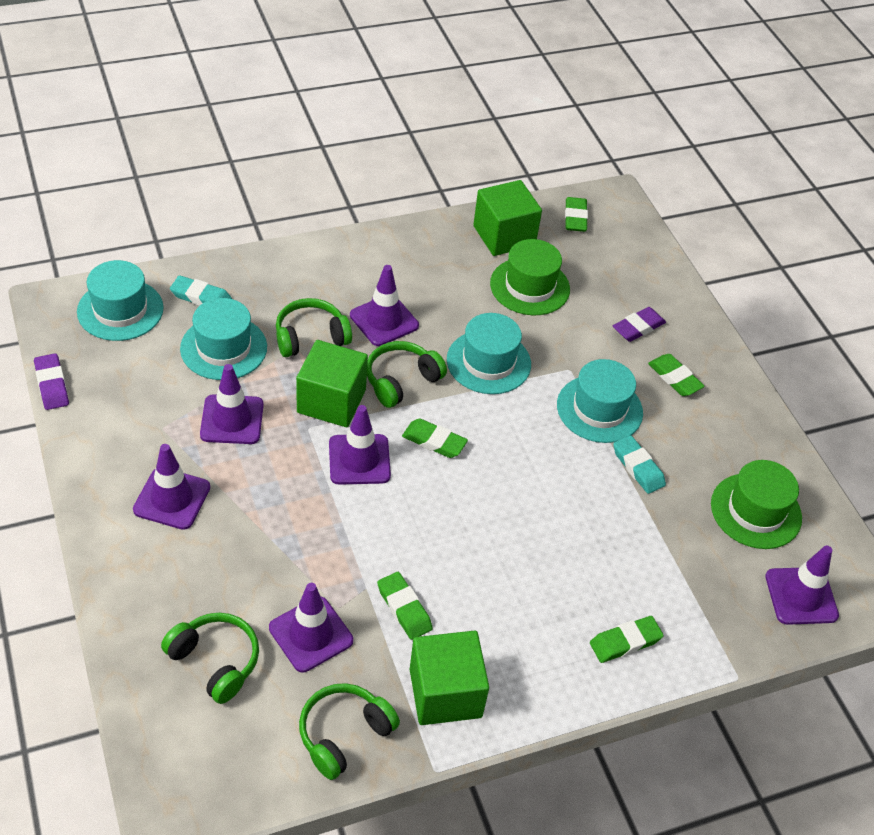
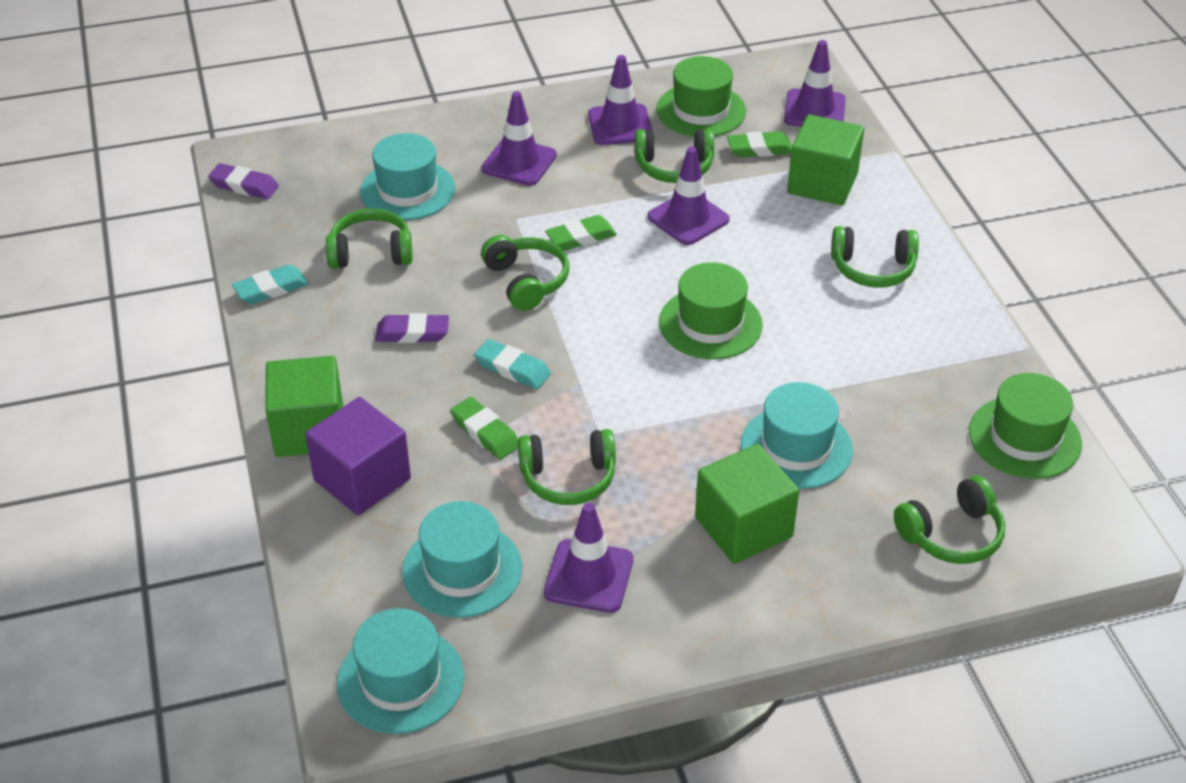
green eraser: 5 -> 3
green hat: 2 -> 3
green headphones: 4 -> 6
purple cube: 0 -> 1
purple traffic cone: 6 -> 5

